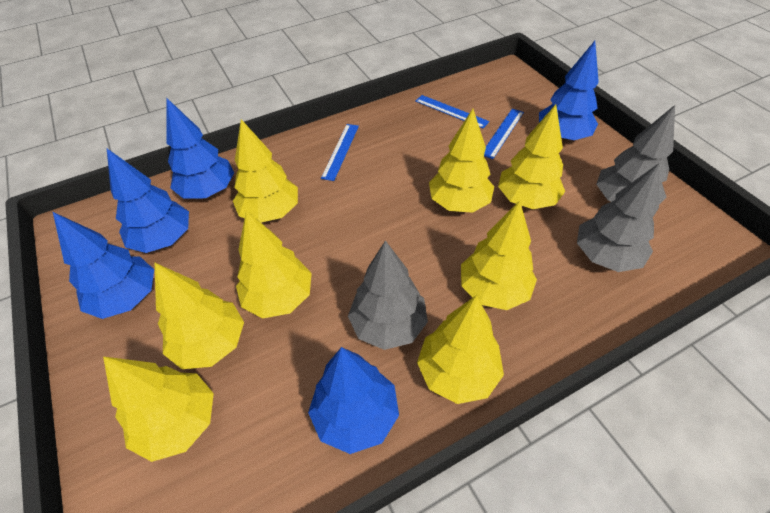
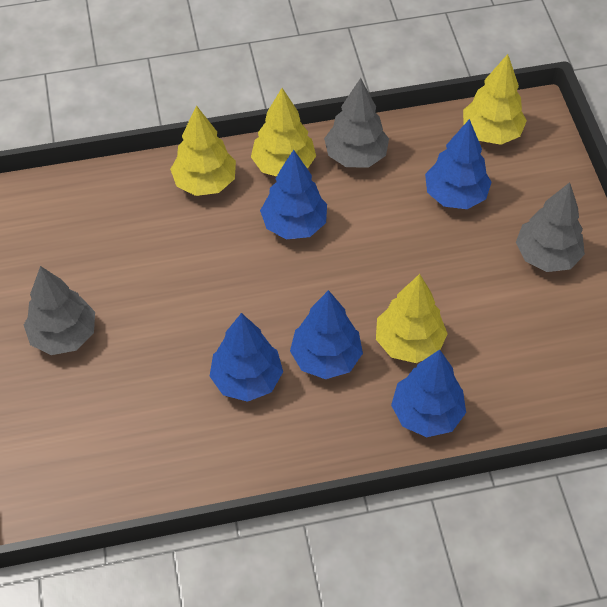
blue ruler: 3 -> 0
yellow tree: 8 -> 4

